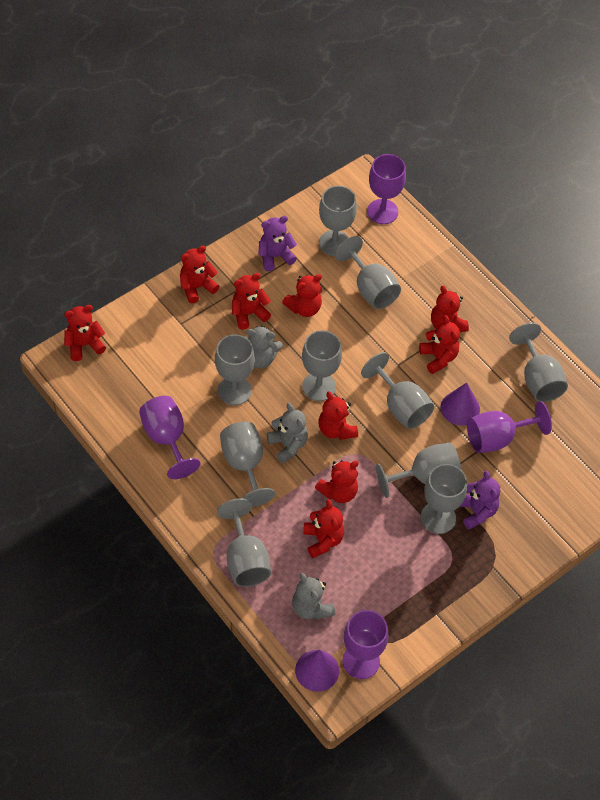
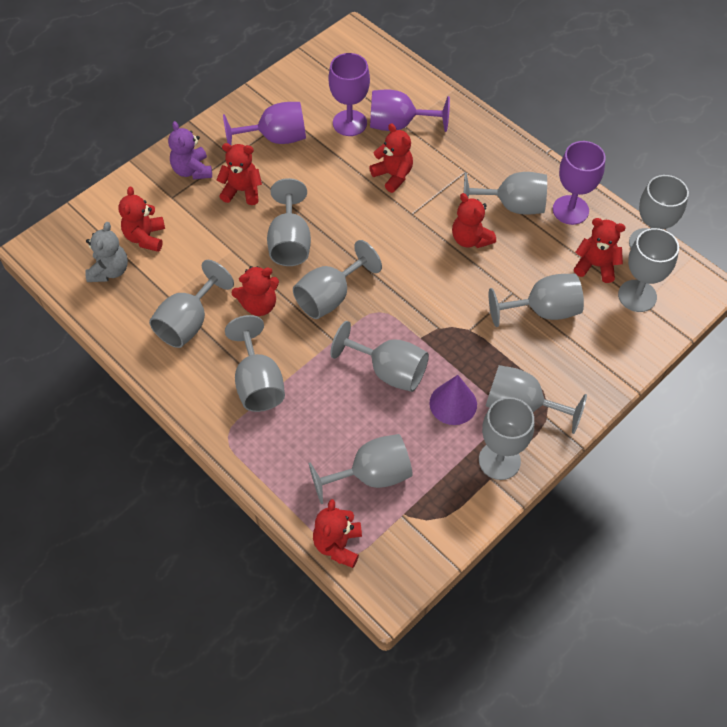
grey goblet: 10 -> 12
grey teddy bear: 3 -> 1
purple cone: 2 -> 1
purple teddy bear: 2 -> 1
red teddy bear: 9 -> 7

